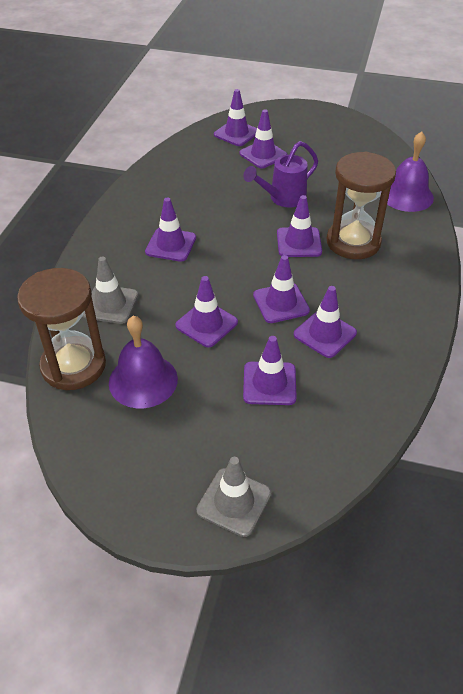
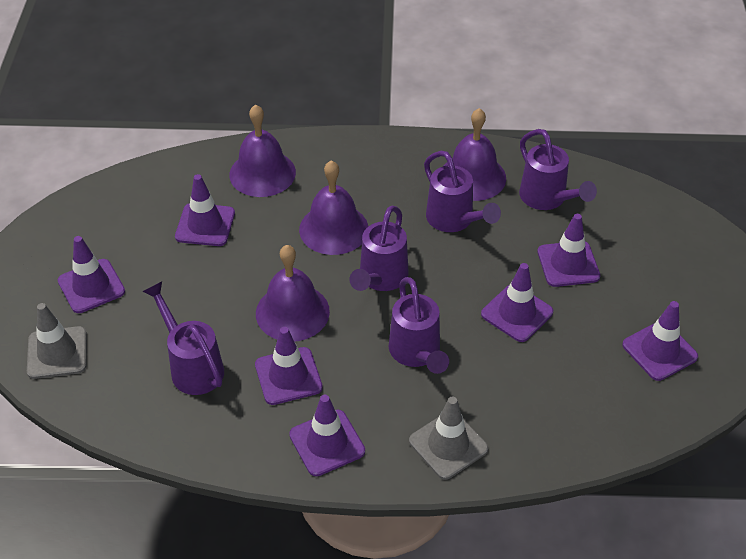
brown hourglass: 2 -> 0
purple bell: 2 -> 4
purple traffic cone: 8 -> 7
purple watering can: 1 -> 5

